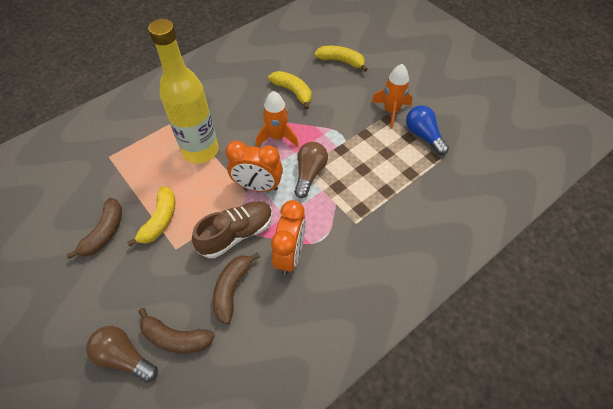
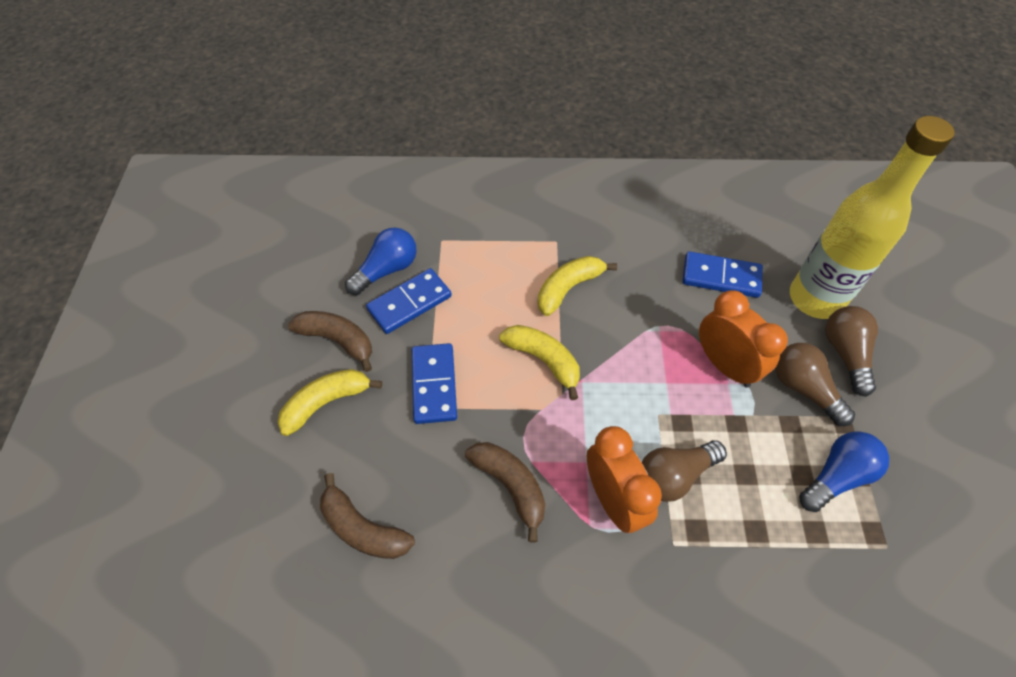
blue domino: 0 -> 3
blue light bulb: 1 -> 2
brown light bulb: 2 -> 3
brown shoe: 1 -> 0
orange rocket: 2 -> 0

